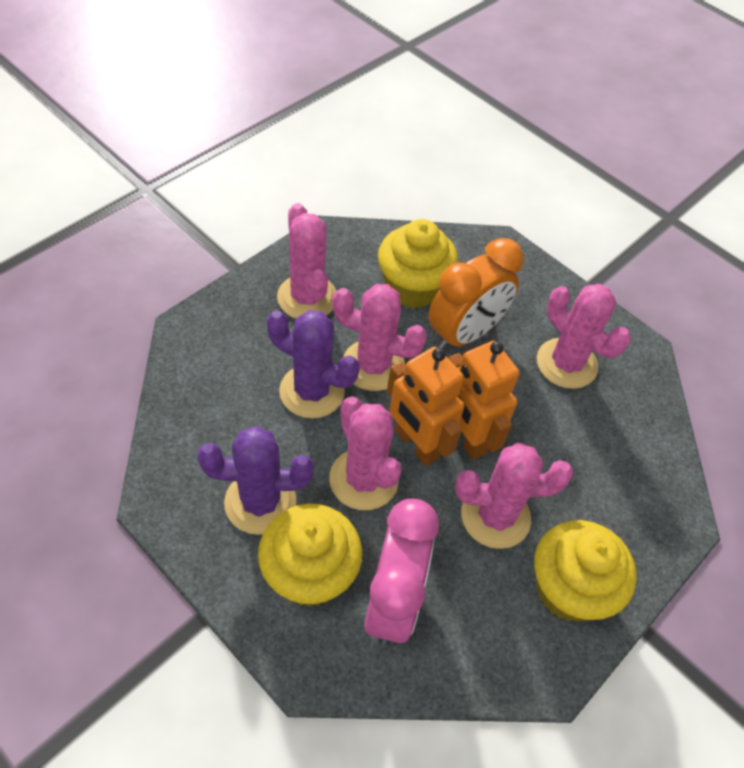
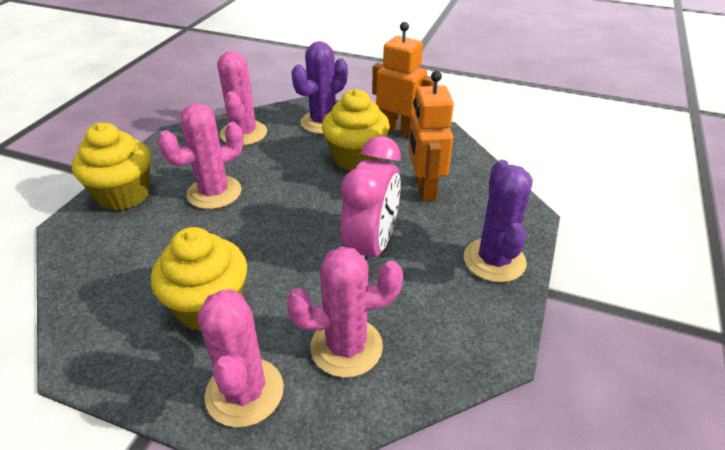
orange clock: 1 -> 0
pink cactus: 5 -> 4

